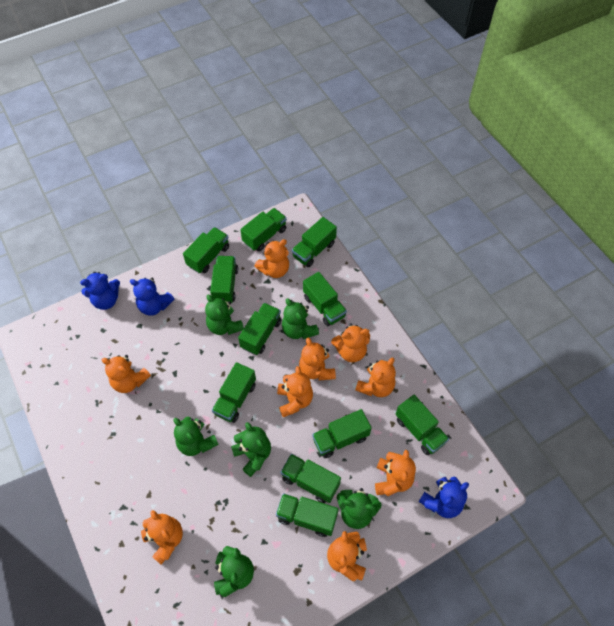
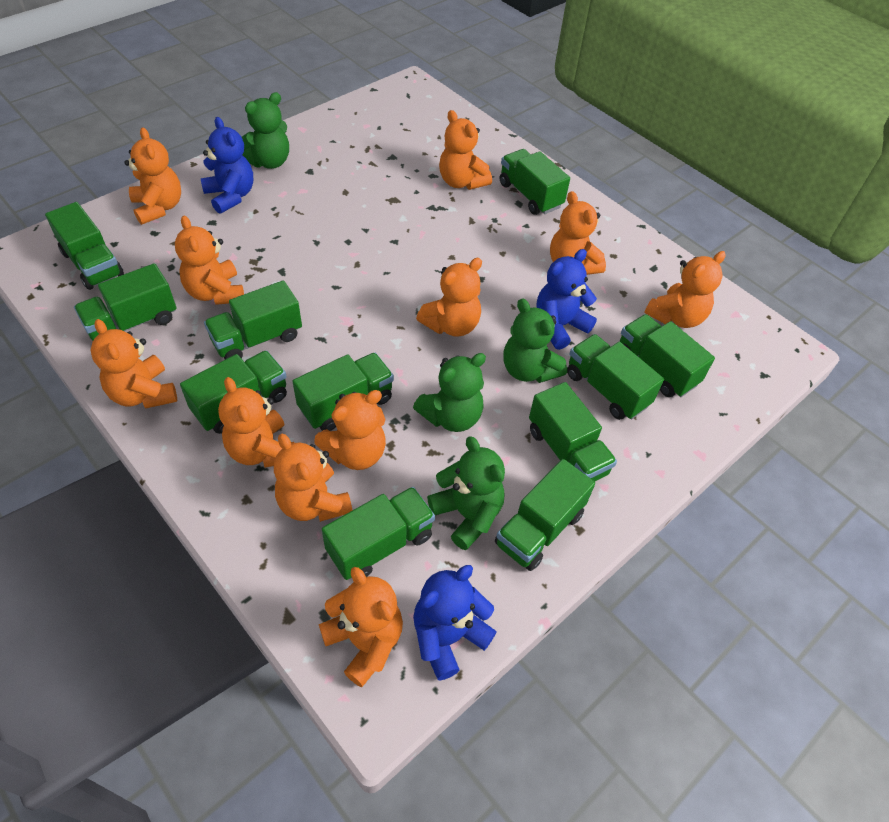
green teddy bear: 6 -> 4
orange teddy bear: 9 -> 11

